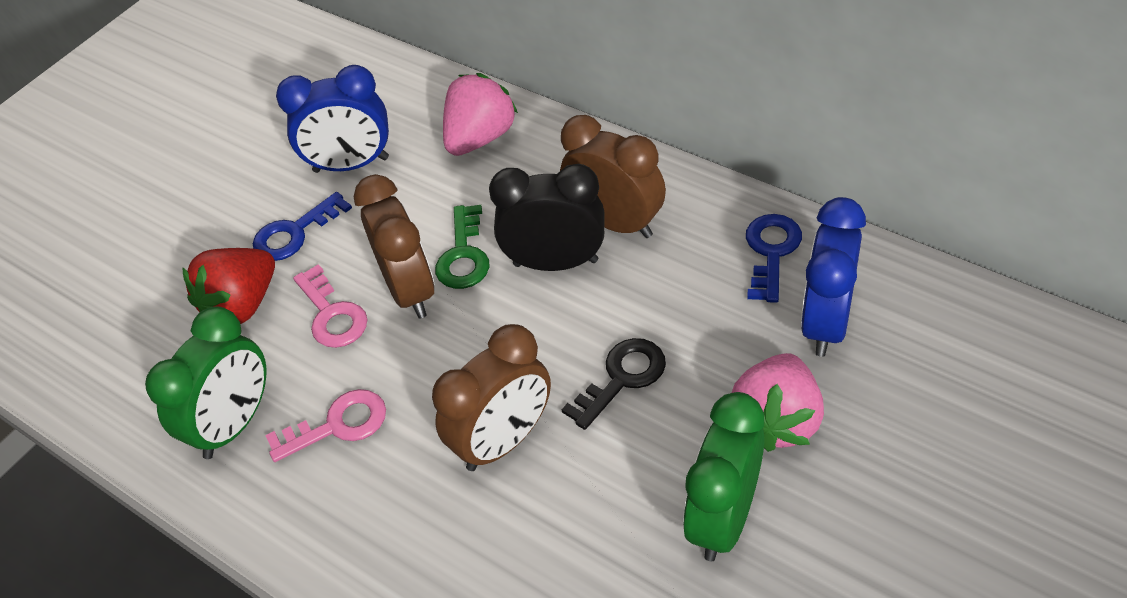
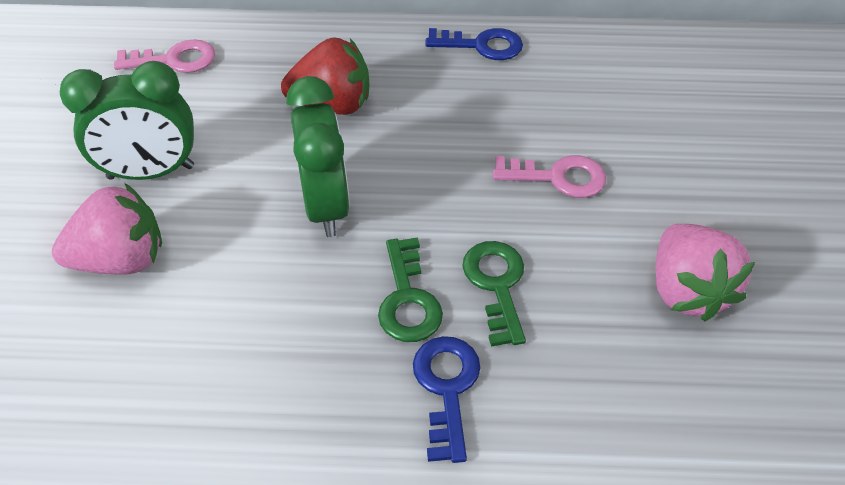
black clock: 1 -> 0
black key: 1 -> 0
blue clock: 2 -> 0
brown clock: 3 -> 0
green key: 1 -> 2

